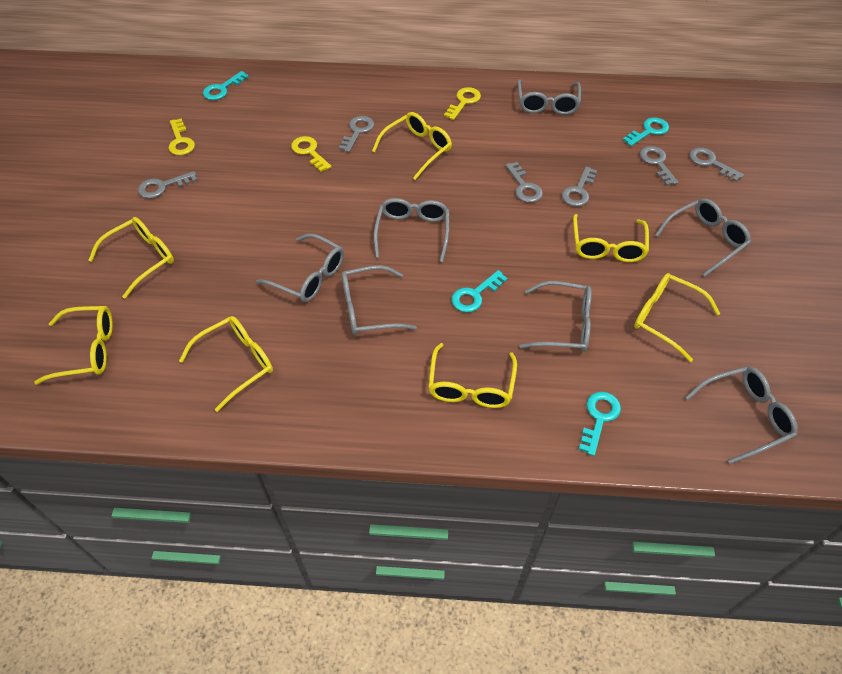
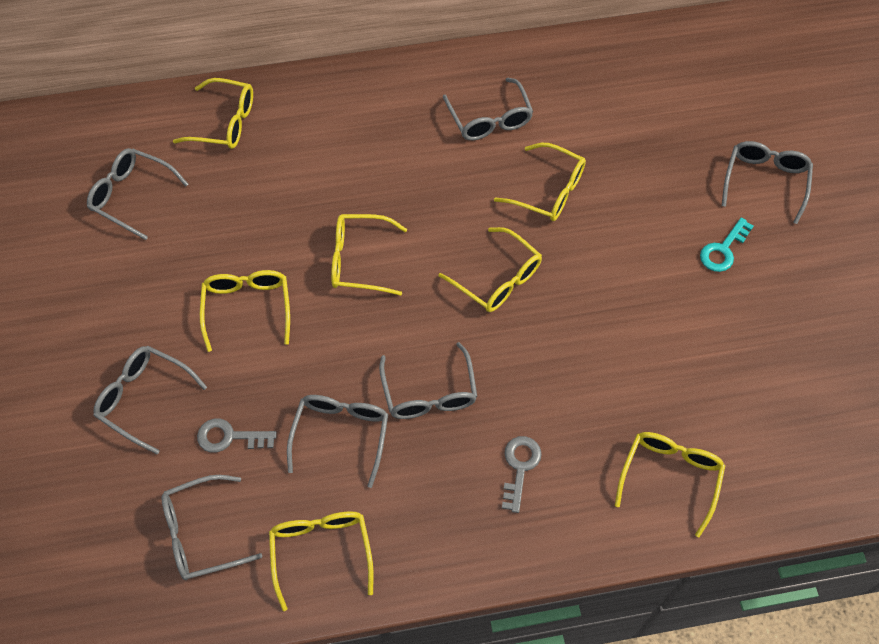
grey key: 6 -> 2
turquoise key: 4 -> 1
yellow key: 3 -> 0

